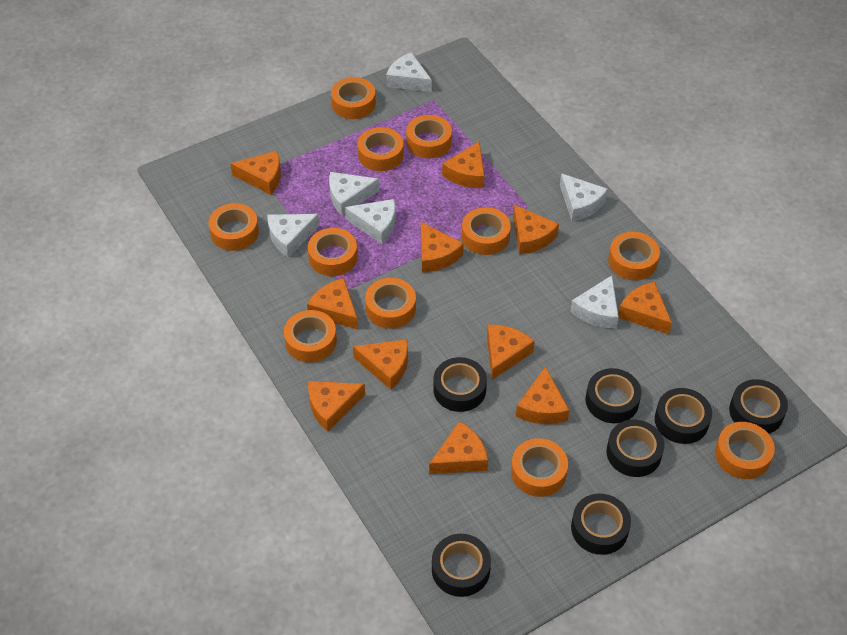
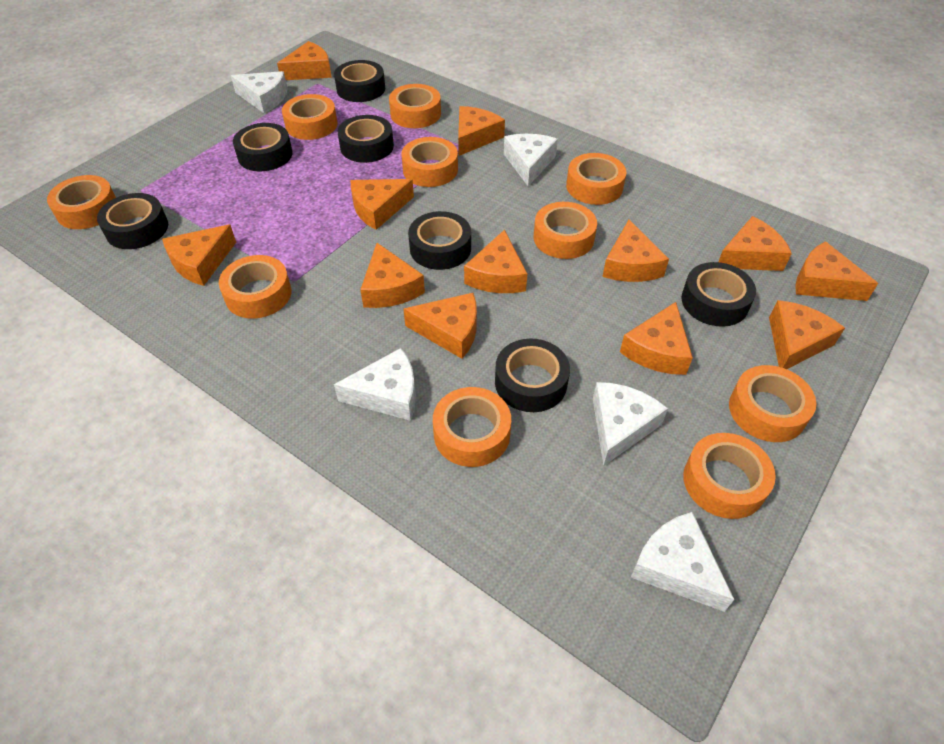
orange cheese: 11 -> 12
orange tape: 11 -> 10
white cheese: 6 -> 5

